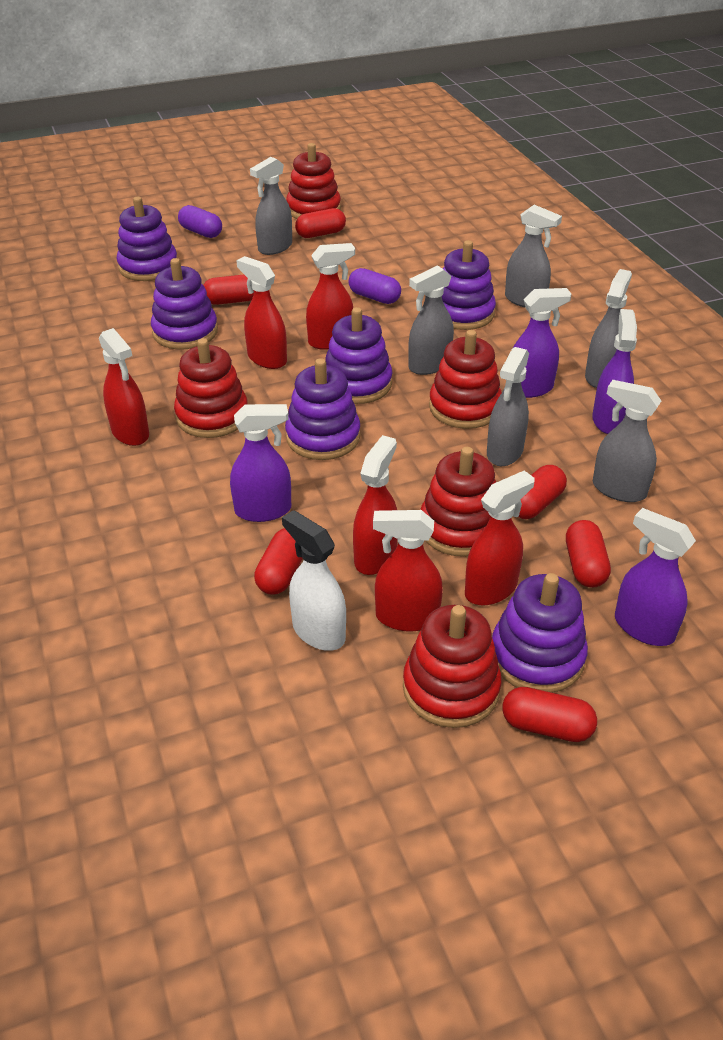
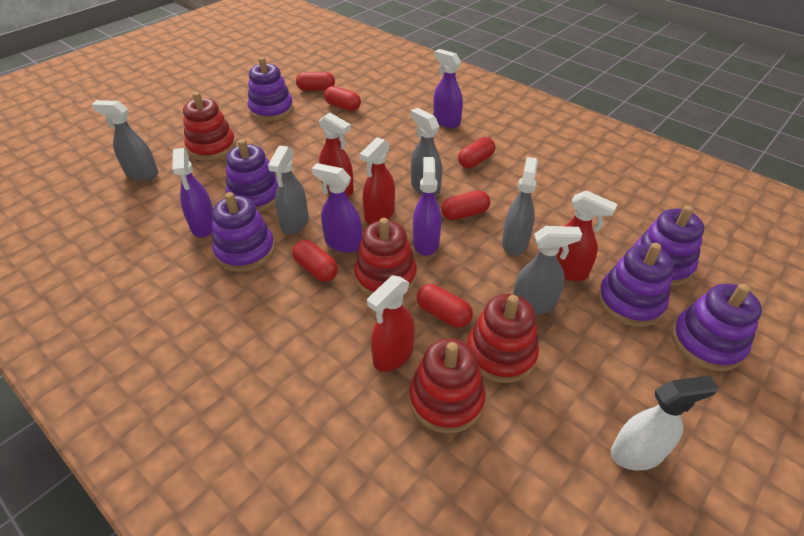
grey spray bottle: 6 -> 5
purple capsule: 2 -> 0
red spray bottle: 6 -> 4
red stacking toy: 5 -> 4

